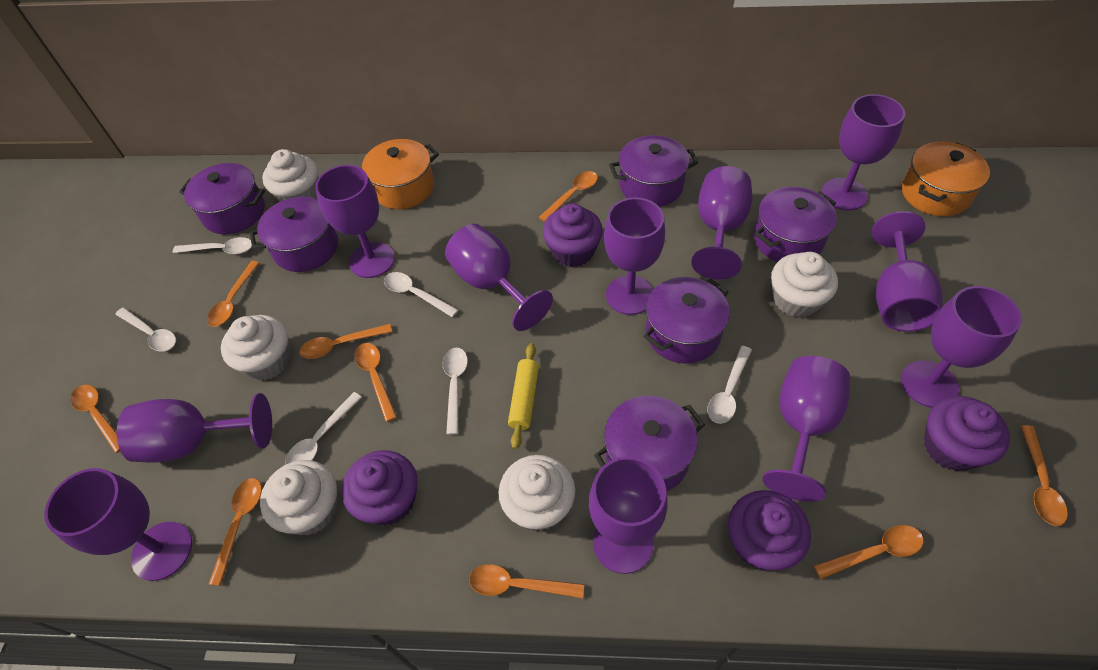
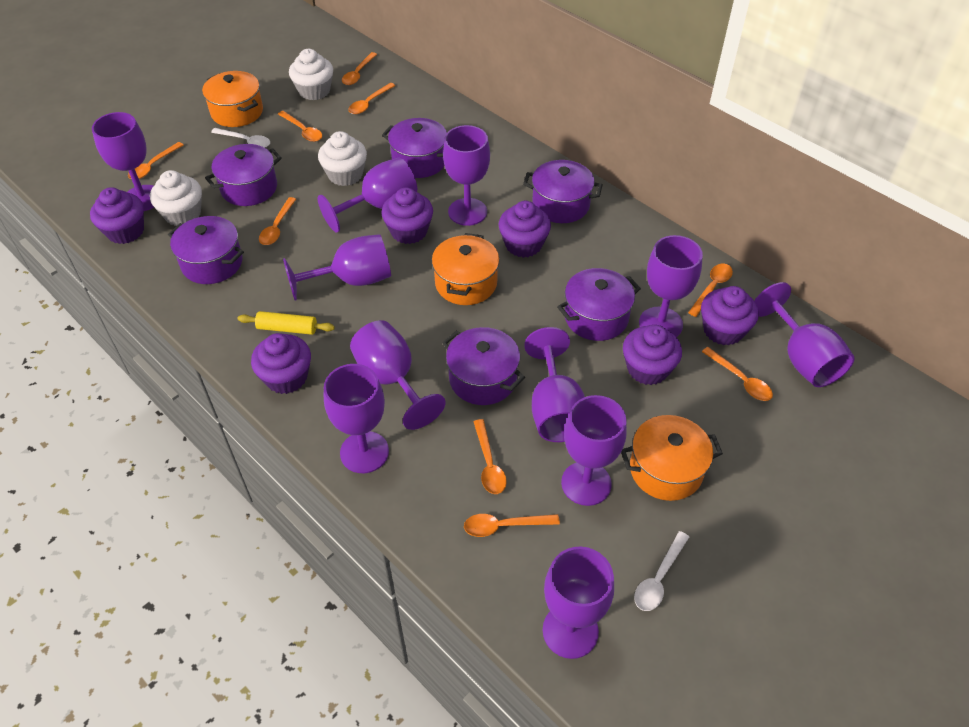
orange pot: 2 -> 3
purple cupcake: 4 -> 6
white cupcake: 5 -> 3
white spoon: 6 -> 2

